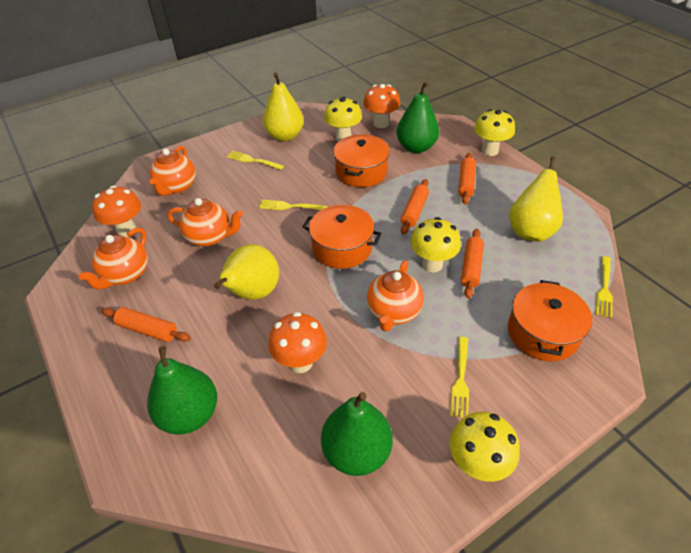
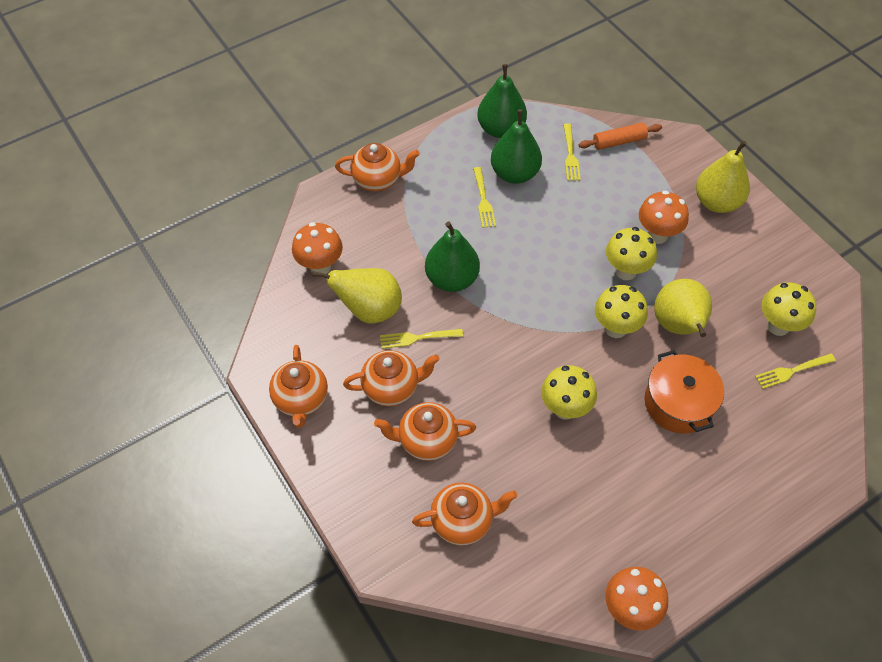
orange pot: 3 -> 1
orange rolling pin: 4 -> 1
orange teapot: 4 -> 5

